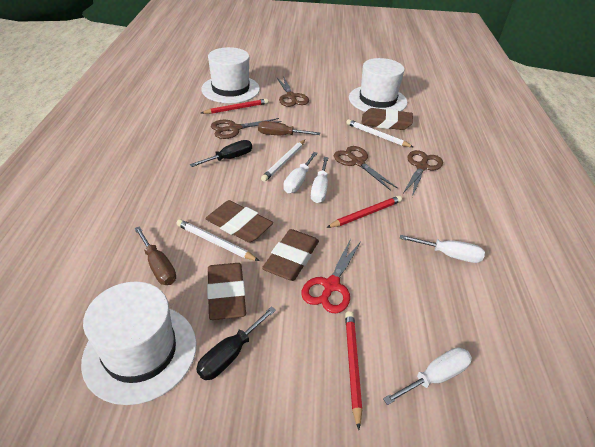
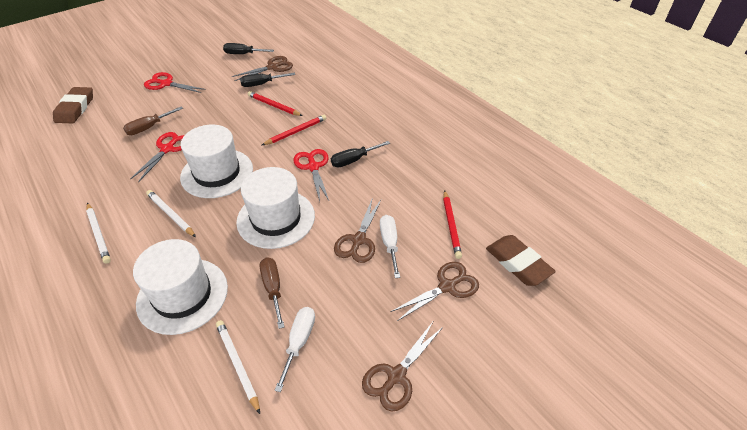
black screwdriver: 2 -> 3
brown eraser: 4 -> 2
red scissors: 1 -> 3
white screwdriver: 4 -> 2

